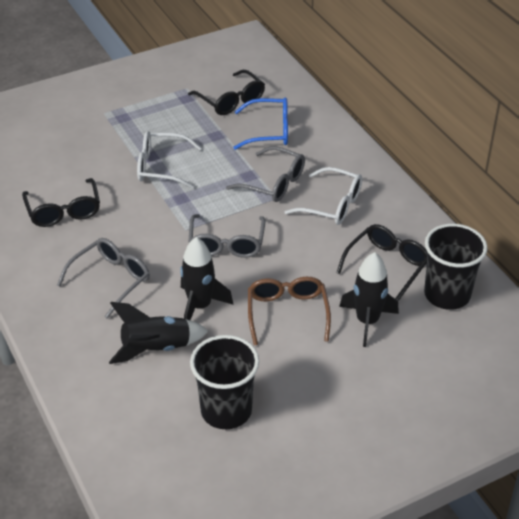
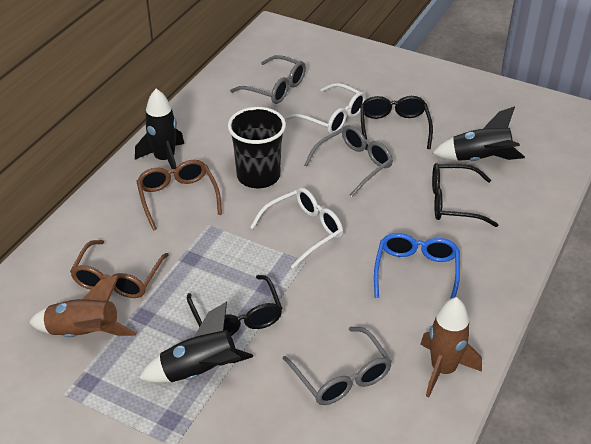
black cup: 2 -> 1
brown glasses: 1 -> 2
brown rocket: 0 -> 2

